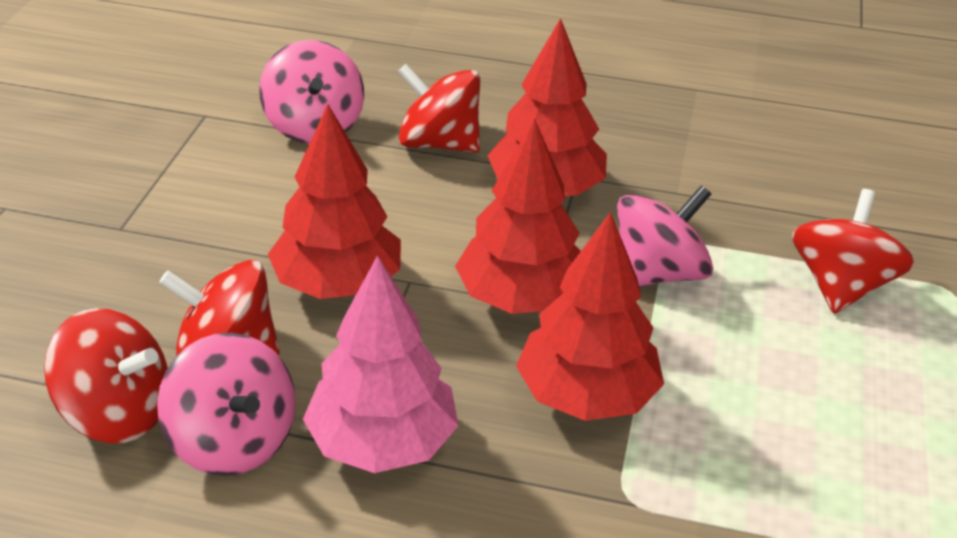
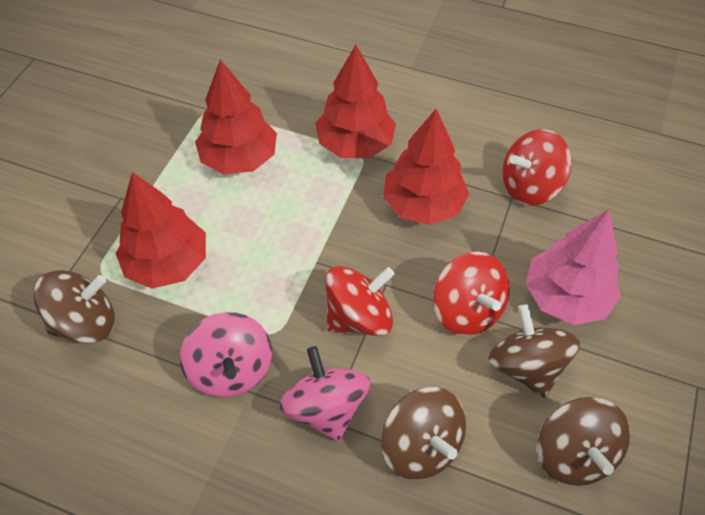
brown spinning top: 0 -> 4
pink spinning top: 3 -> 2
red spinning top: 4 -> 3

